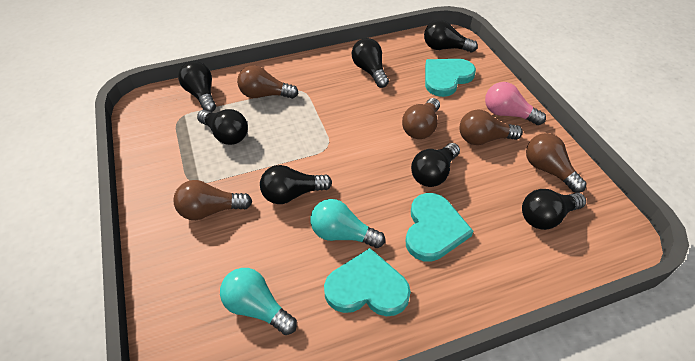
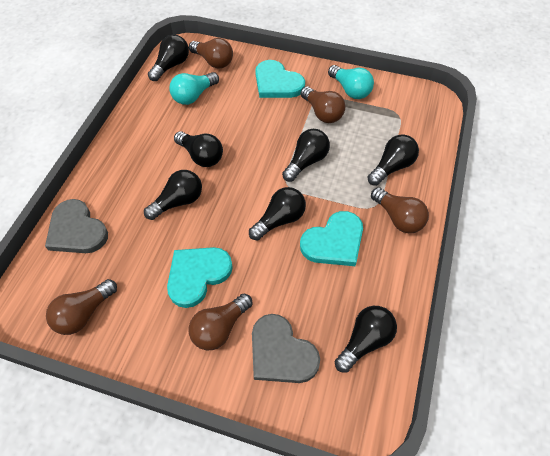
grey heart: 0 -> 2
pink light bulb: 1 -> 0

